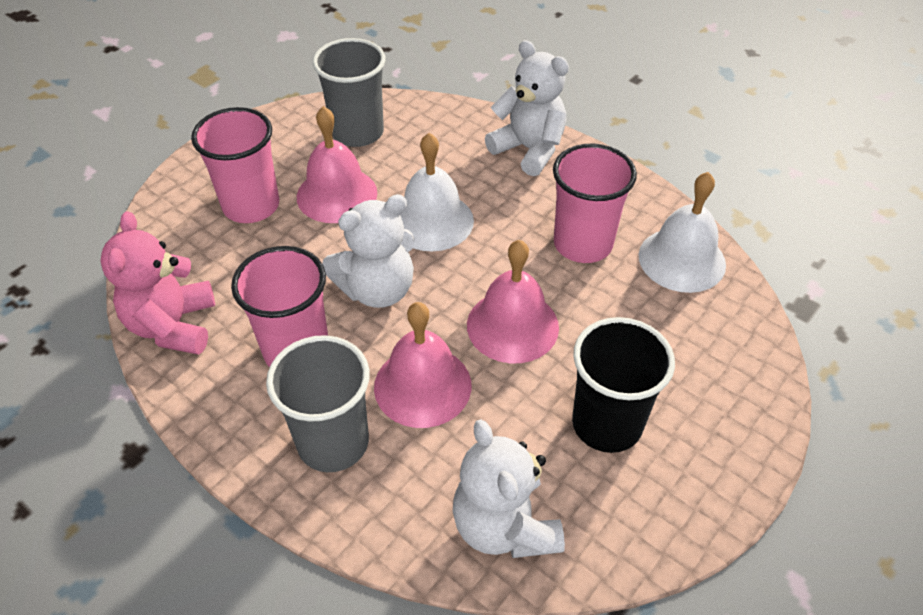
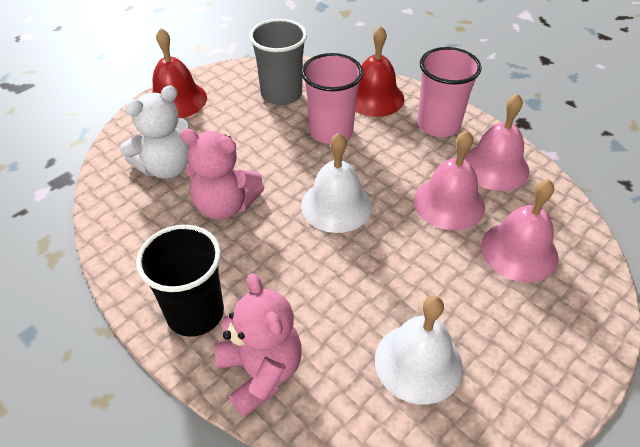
grey cup: 2 -> 1
pink cup: 3 -> 2
pink teddy bear: 1 -> 2
red bell: 0 -> 2
white teddy bear: 3 -> 1

